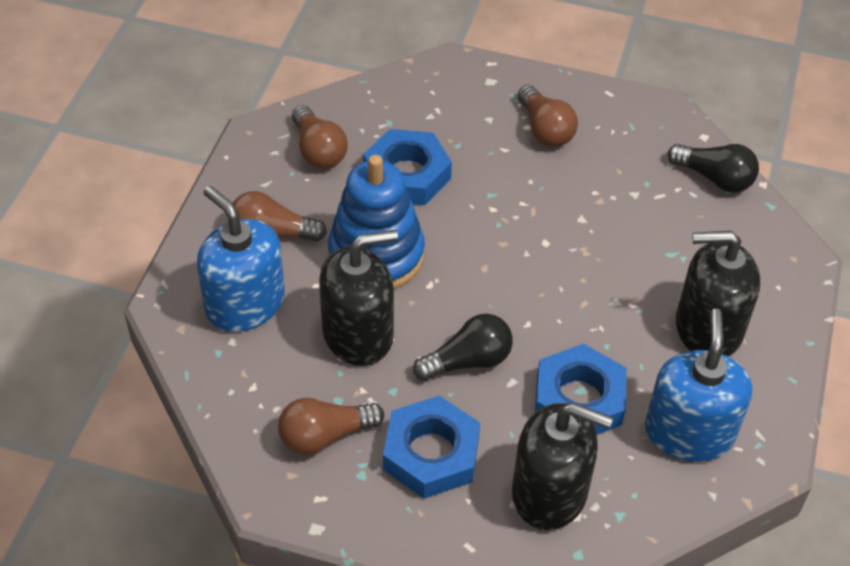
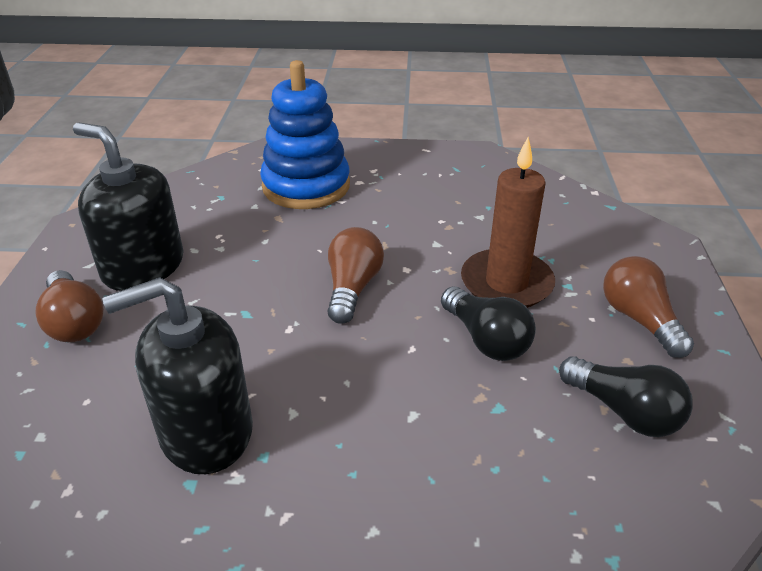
black soap dispenser: 3 -> 2
blue nut: 3 -> 0
blue soap dispenser: 2 -> 0
brown candle: 0 -> 1
brown light bulb: 4 -> 3

